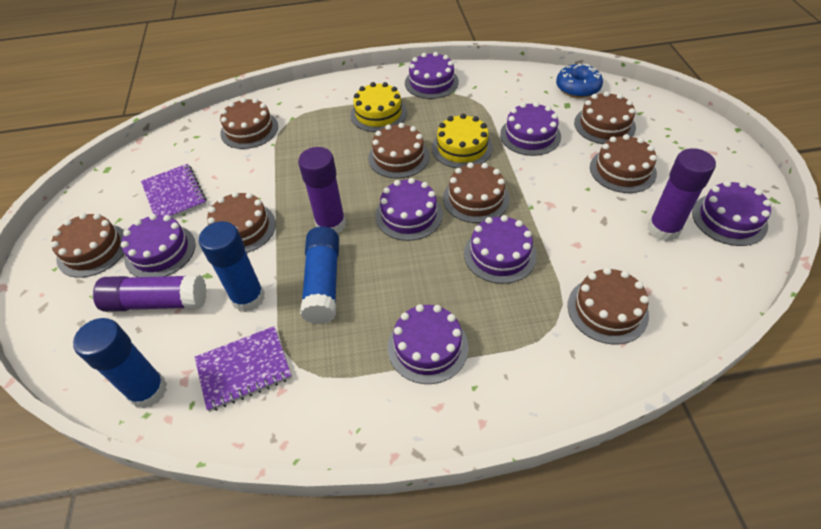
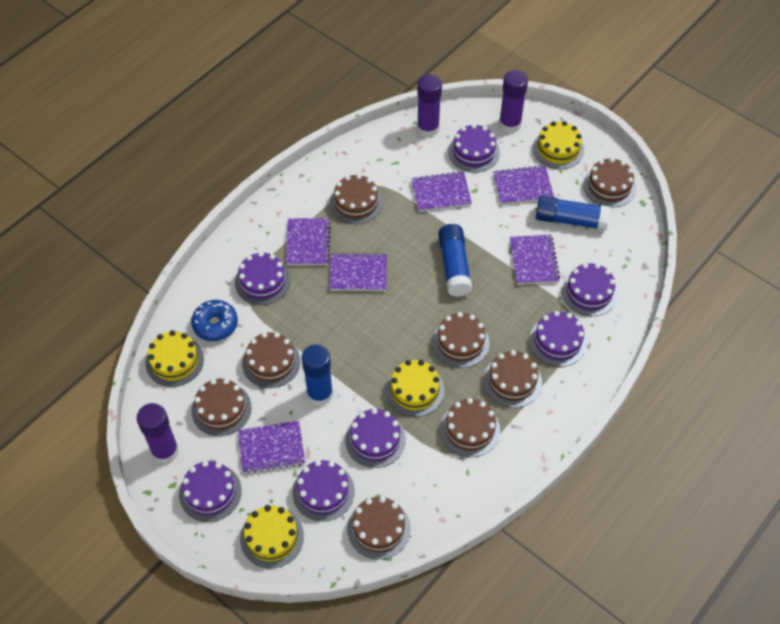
purple notebook: 2 -> 6
yellow cake: 2 -> 4

